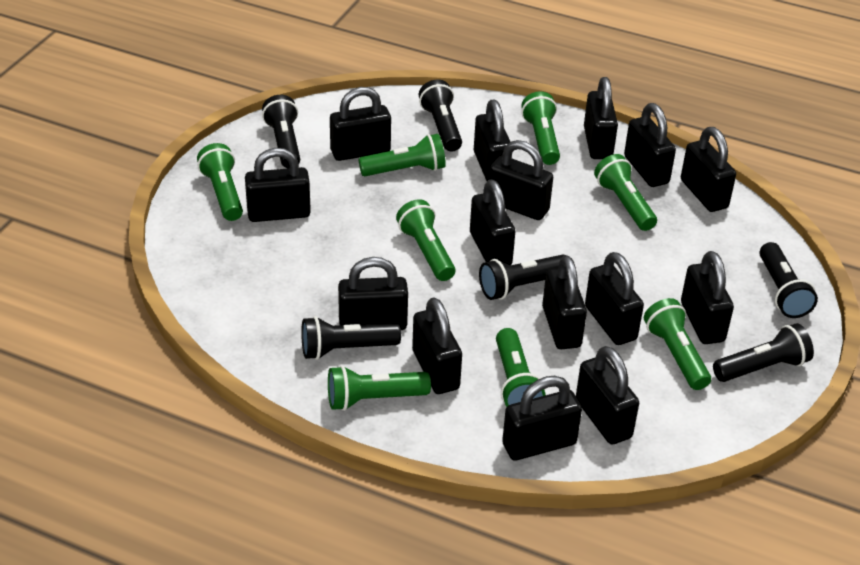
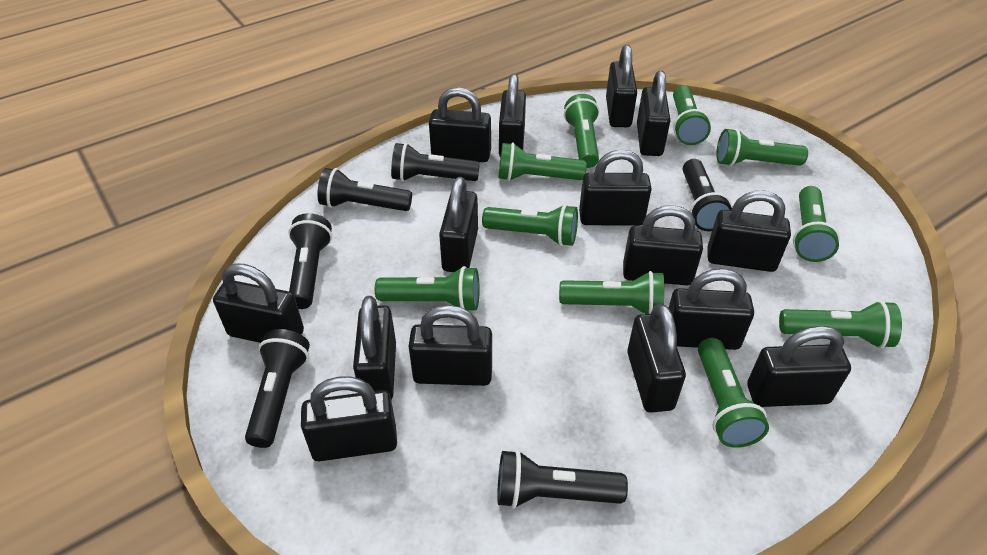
green flashlight: 8 -> 10

